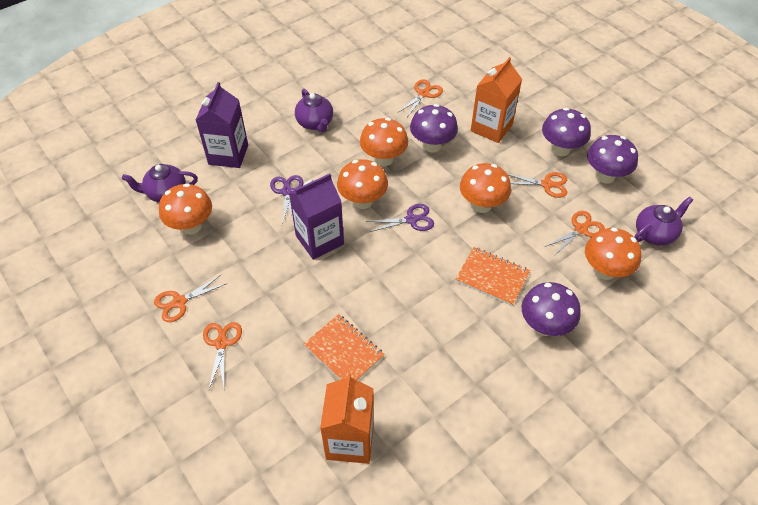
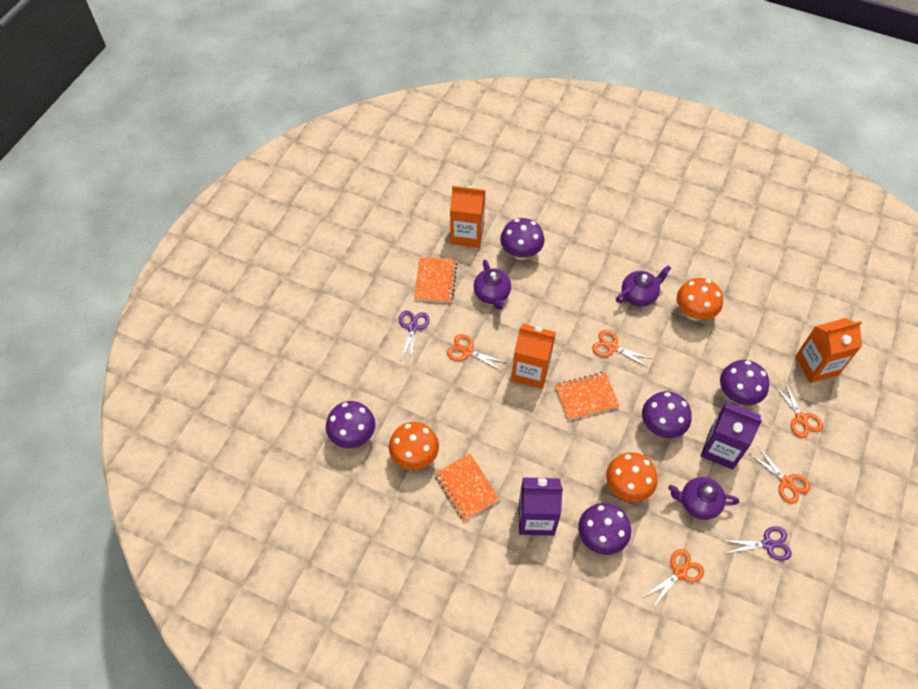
orange carton: 2 -> 3
orange mushroom: 5 -> 3
orange notebook: 2 -> 3
purple mushroom: 4 -> 5

